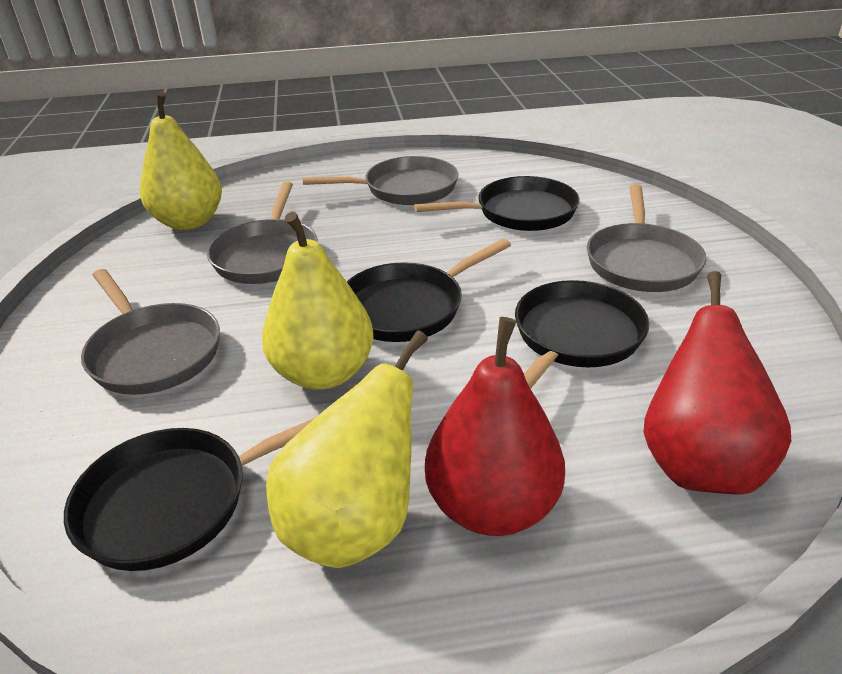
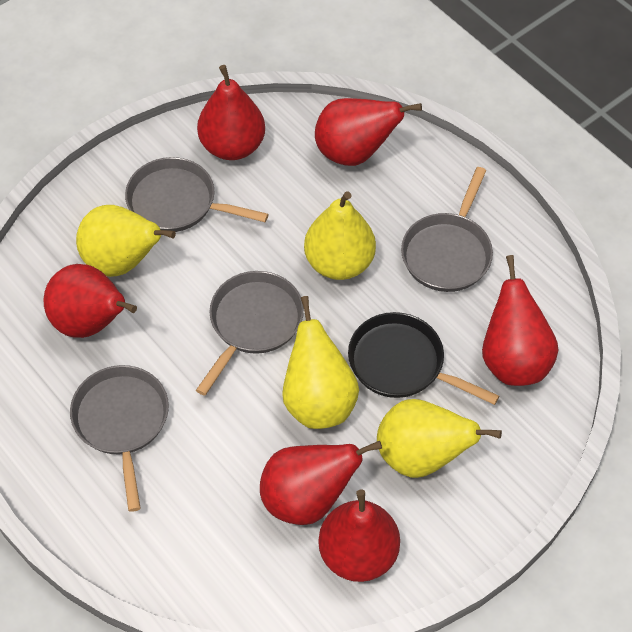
black pan: 4 -> 1
red pear: 2 -> 6
yellow pear: 3 -> 4

